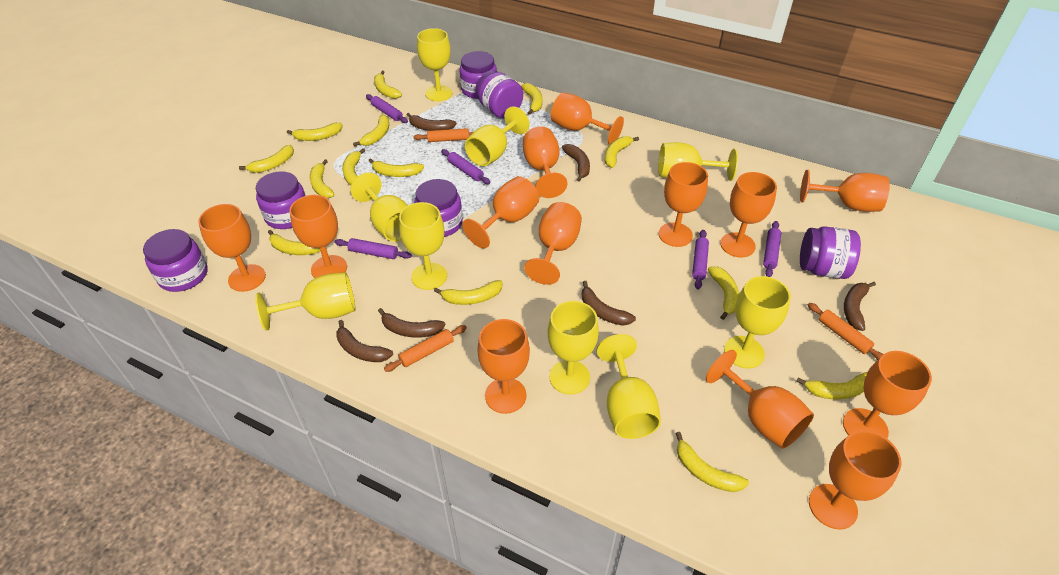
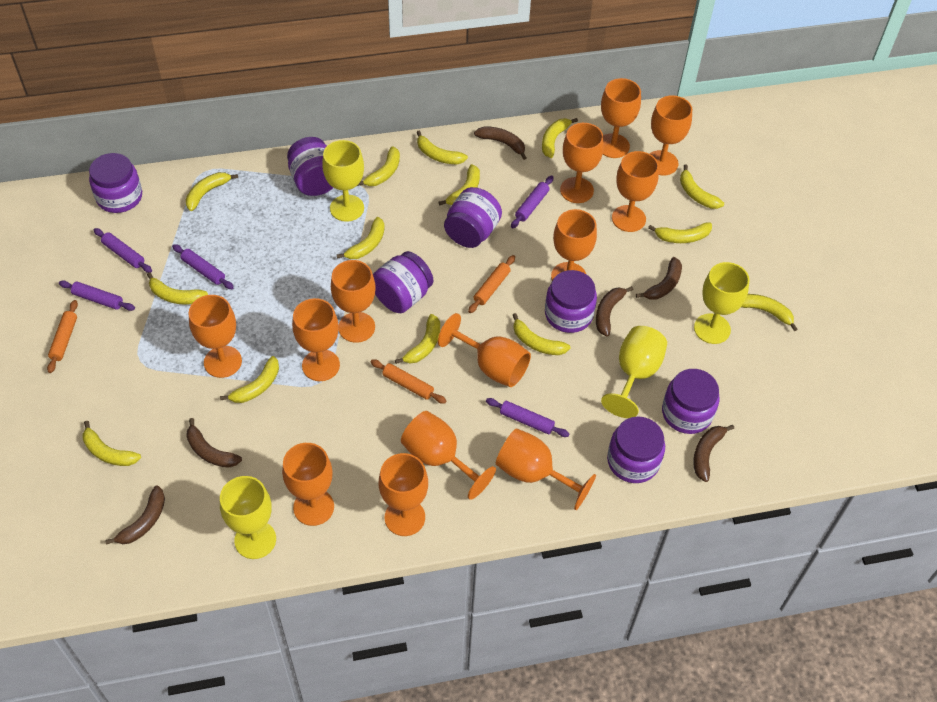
purple jar: 6 -> 7
yellow goblet: 9 -> 4

